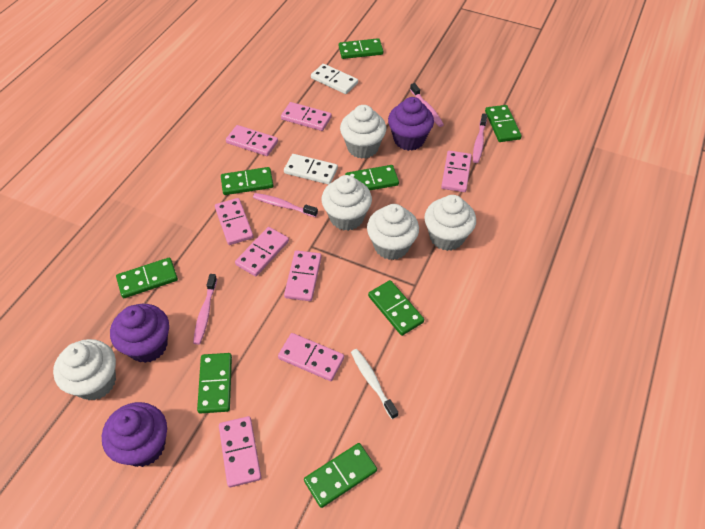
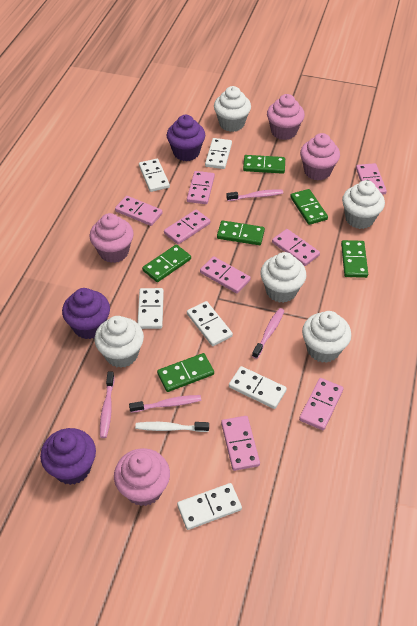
green domino: 8 -> 6
pink cupcake: 0 -> 4
white domino: 2 -> 6

